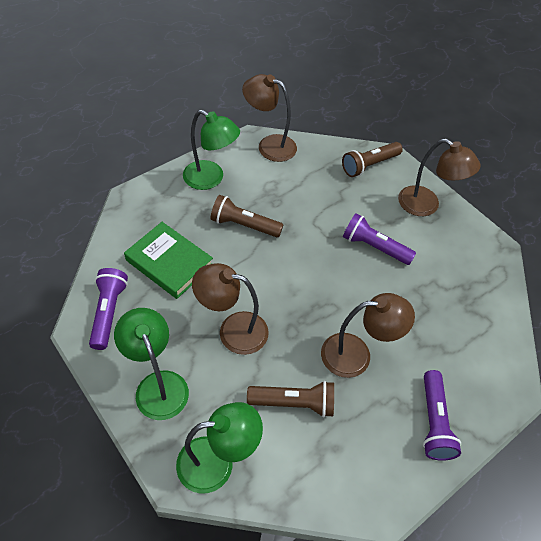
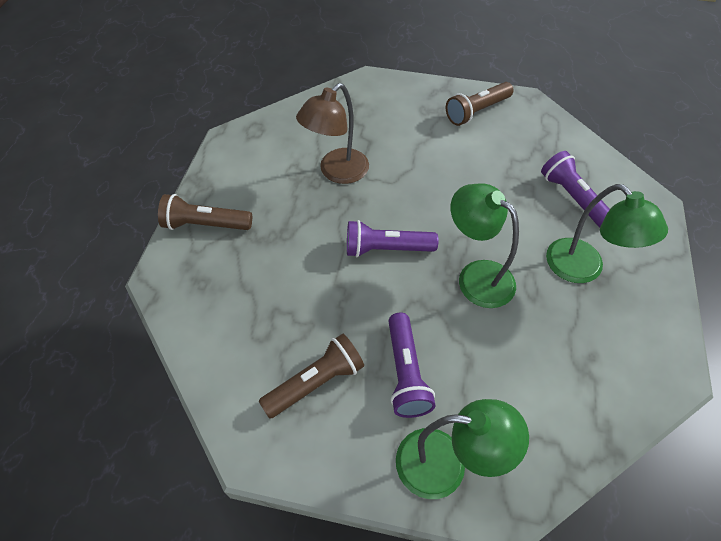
brown lamp: 4 -> 1
green book: 1 -> 0

